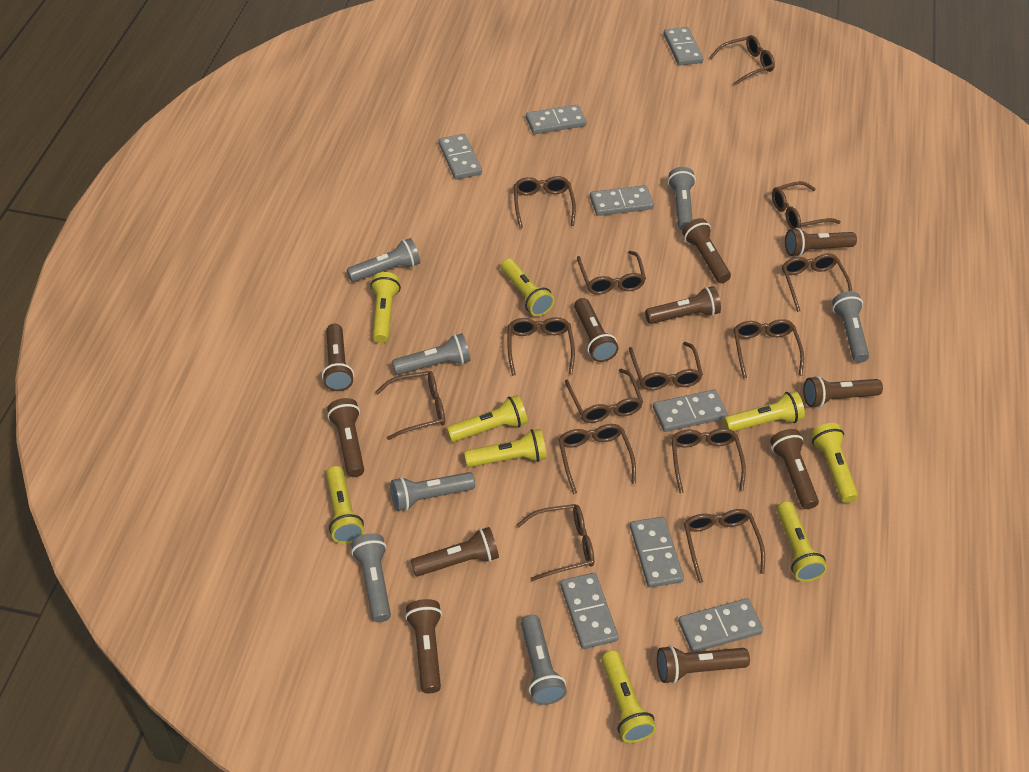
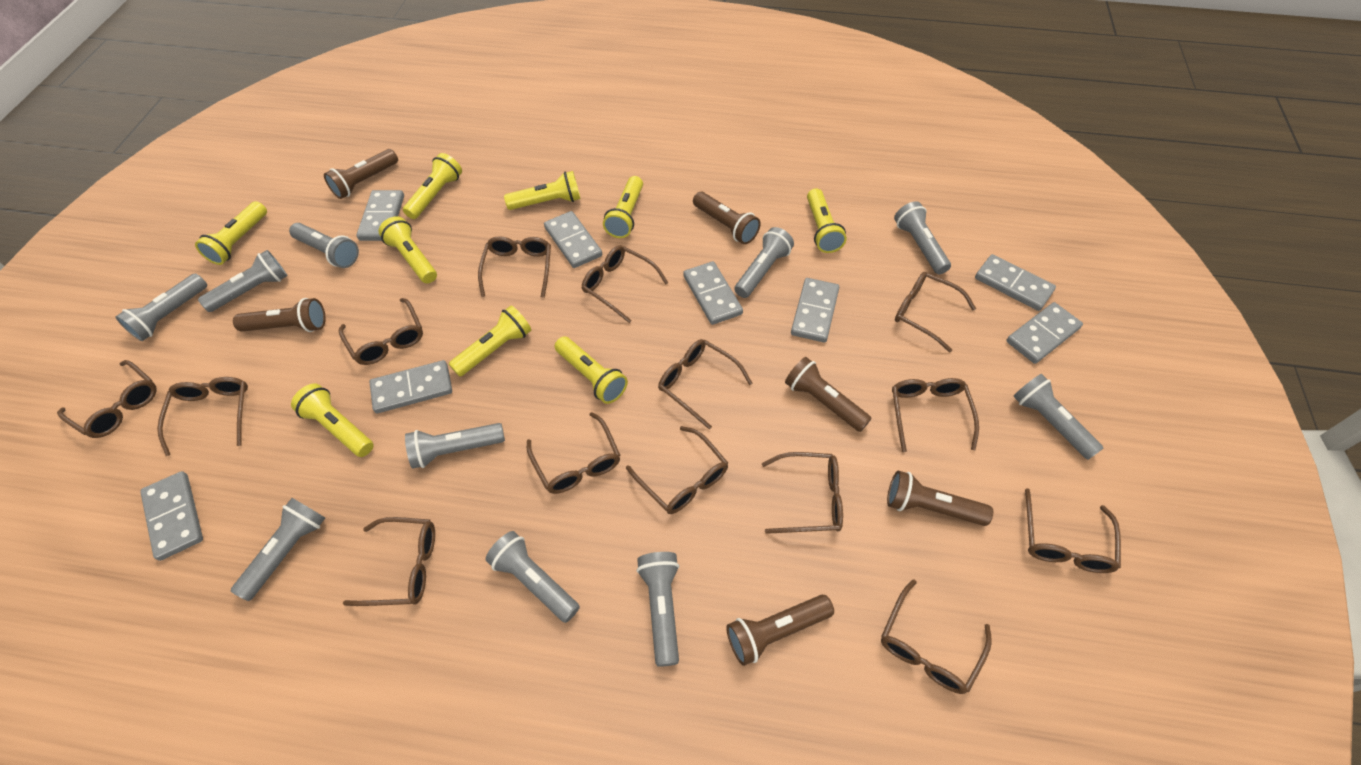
brown flashlight: 11 -> 6
grey flashlight: 7 -> 10

